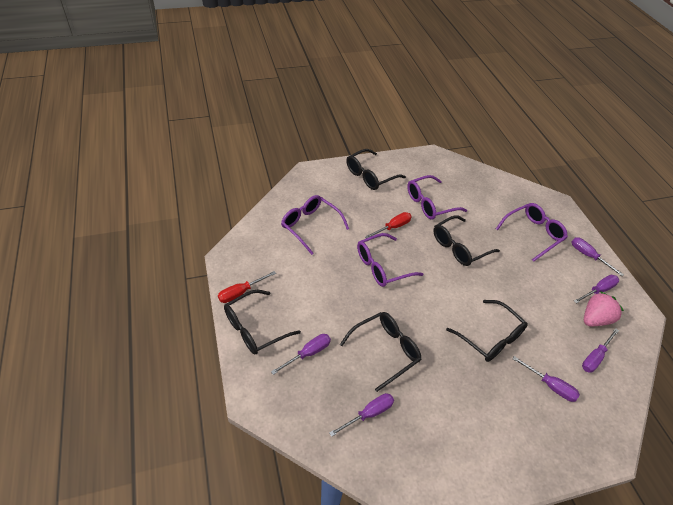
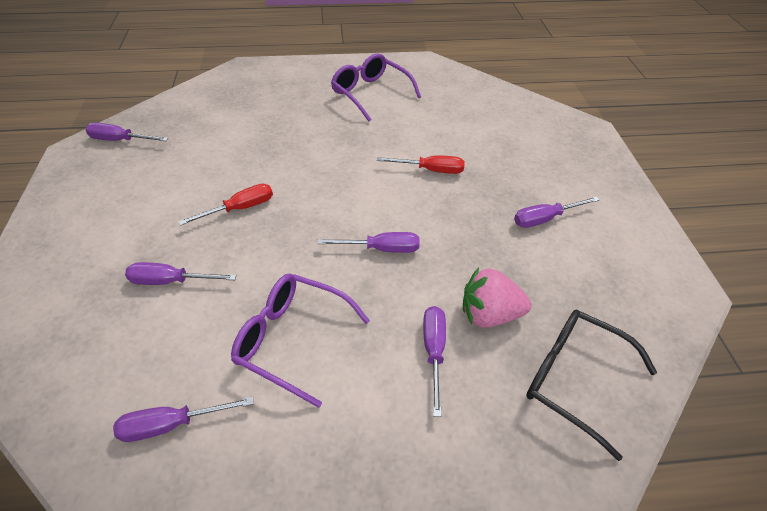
black glasses: 5 -> 1
purple glasses: 4 -> 2

